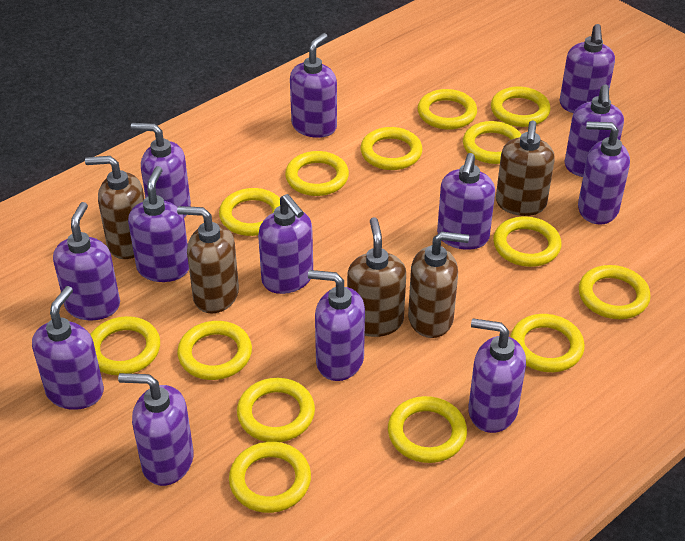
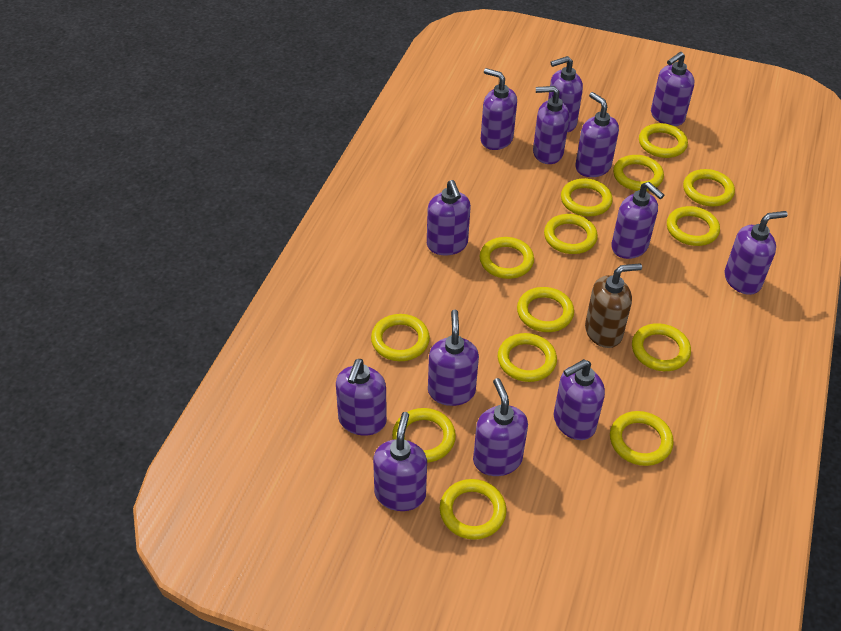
brown soap dispenser: 5 -> 1

